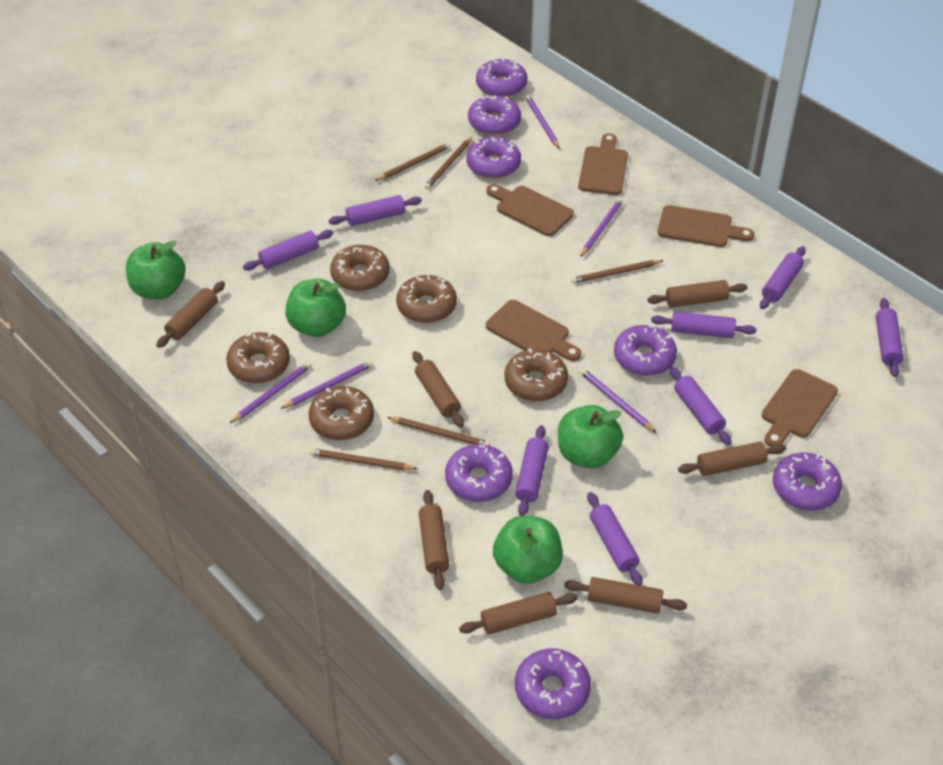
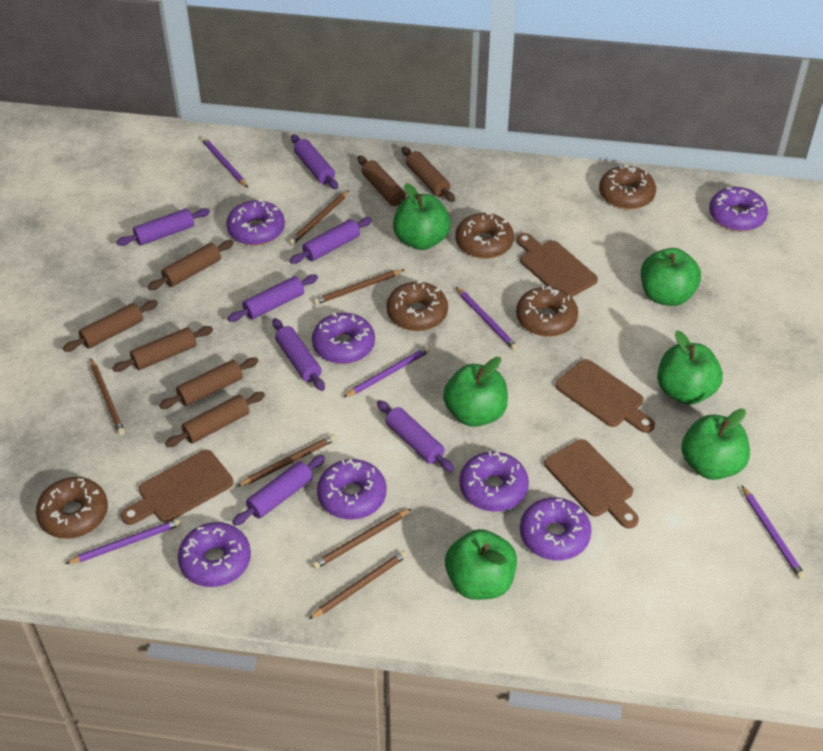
brown cutting board: 5 -> 4
brown pencil: 5 -> 6
green apple: 4 -> 6
purple rolling pin: 8 -> 7

